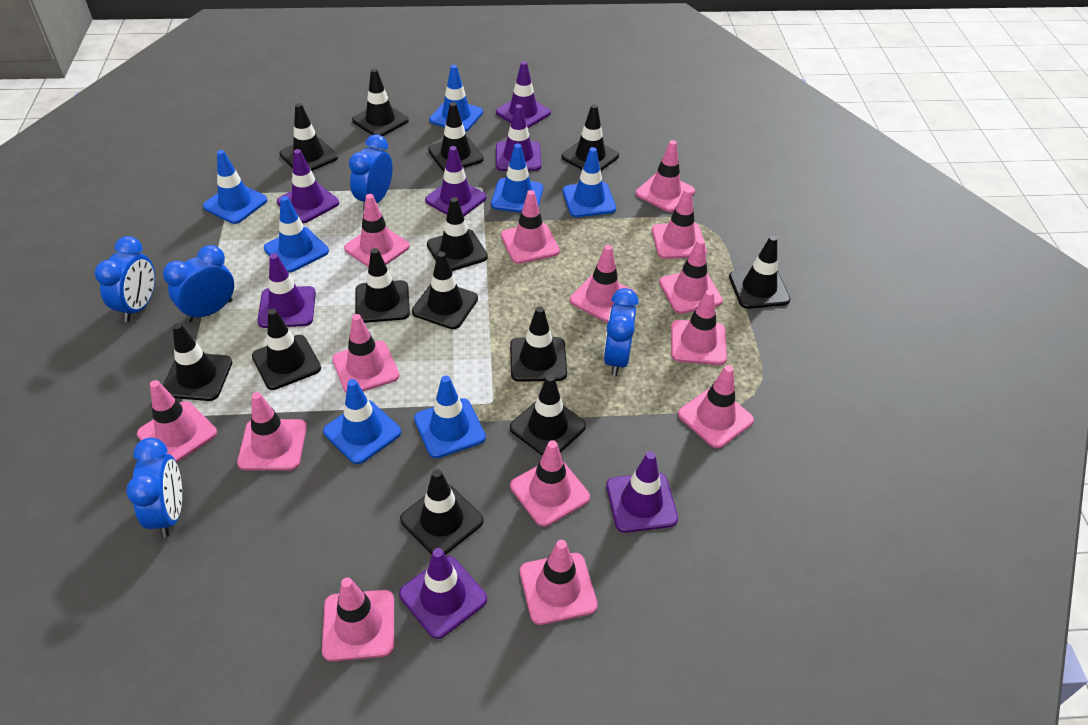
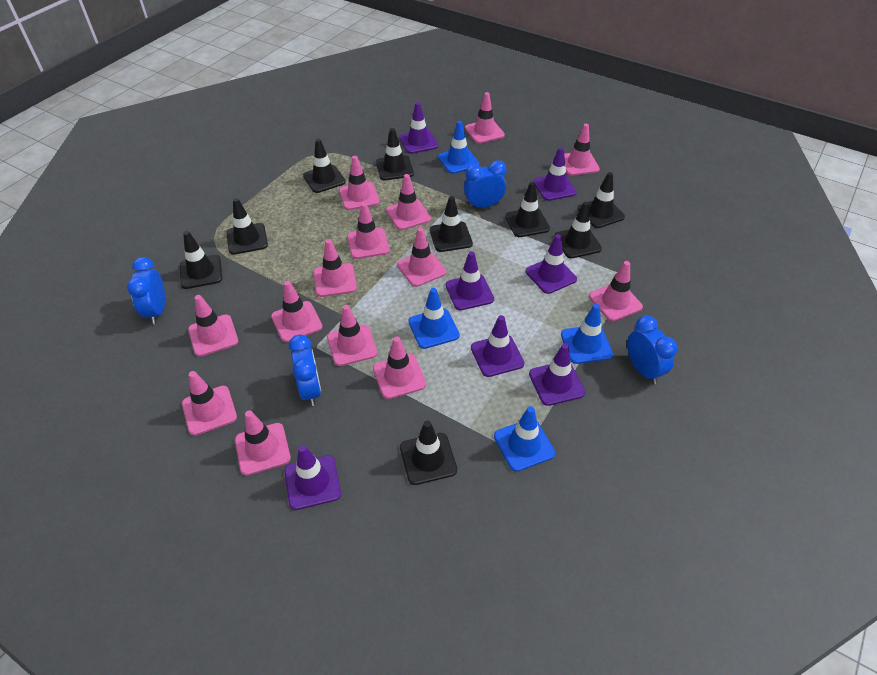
black traffic cone: 13 -> 9
blue clock: 5 -> 4
blue traffic cone: 7 -> 4

